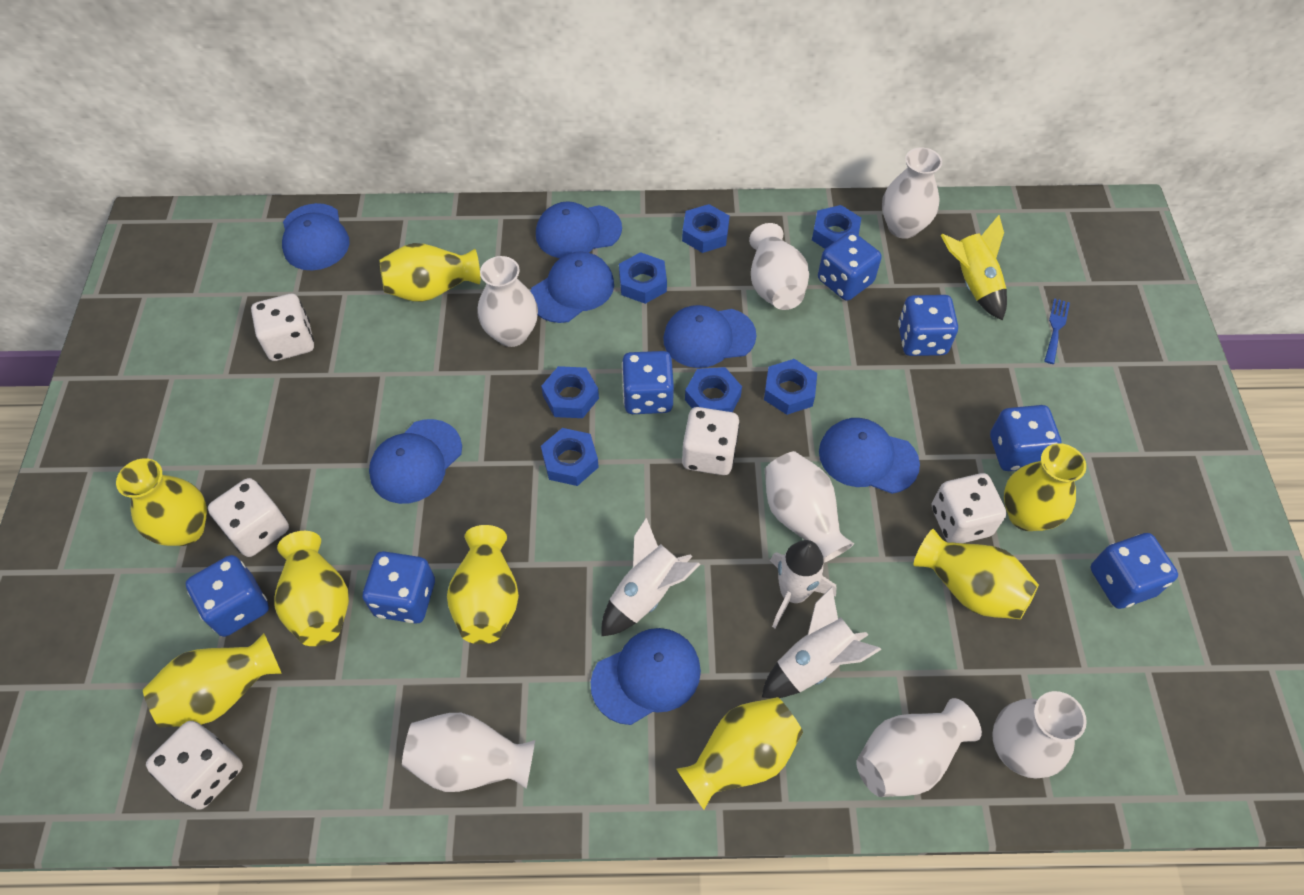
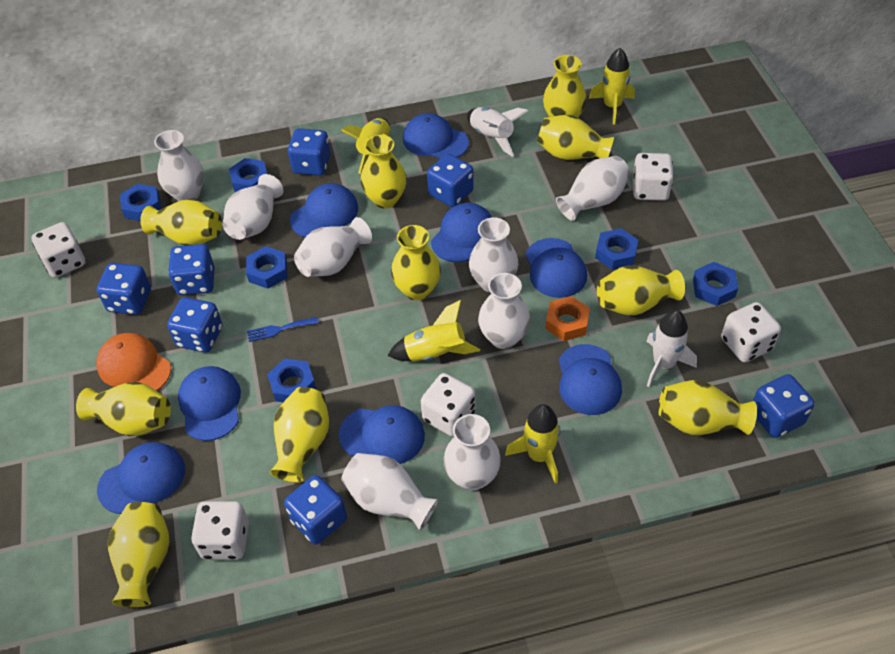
blue cap: 7 -> 8
blue nut: 7 -> 6
orange cap: 0 -> 1
orange nut: 0 -> 1
white rocket: 3 -> 2
white vase: 7 -> 8
yellow rocket: 1 -> 4
yellow vase: 8 -> 10

